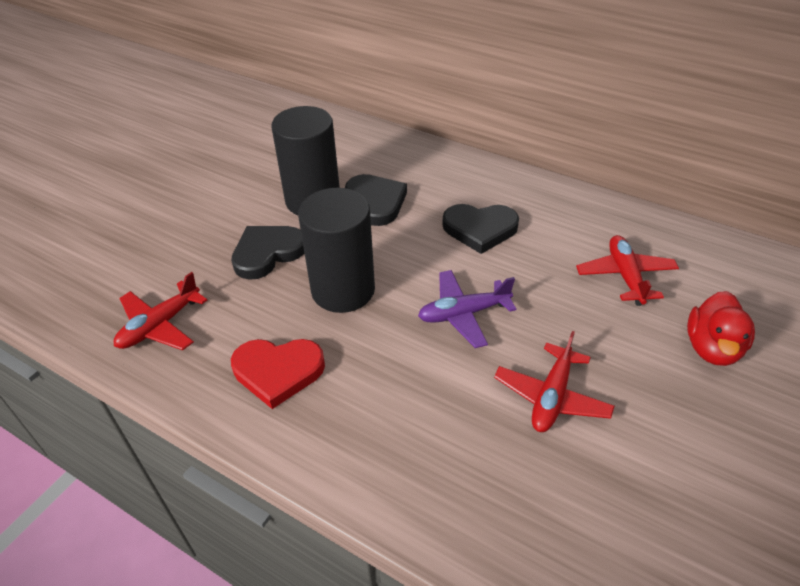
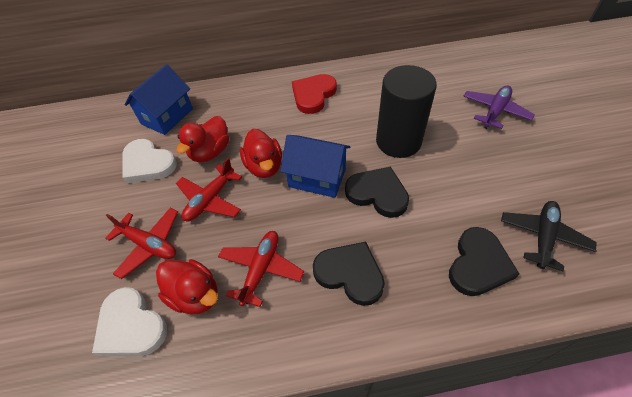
black cylinder: 2 -> 1
black plane: 0 -> 1
blue house: 0 -> 2
red duck: 1 -> 3
white heart: 0 -> 2

